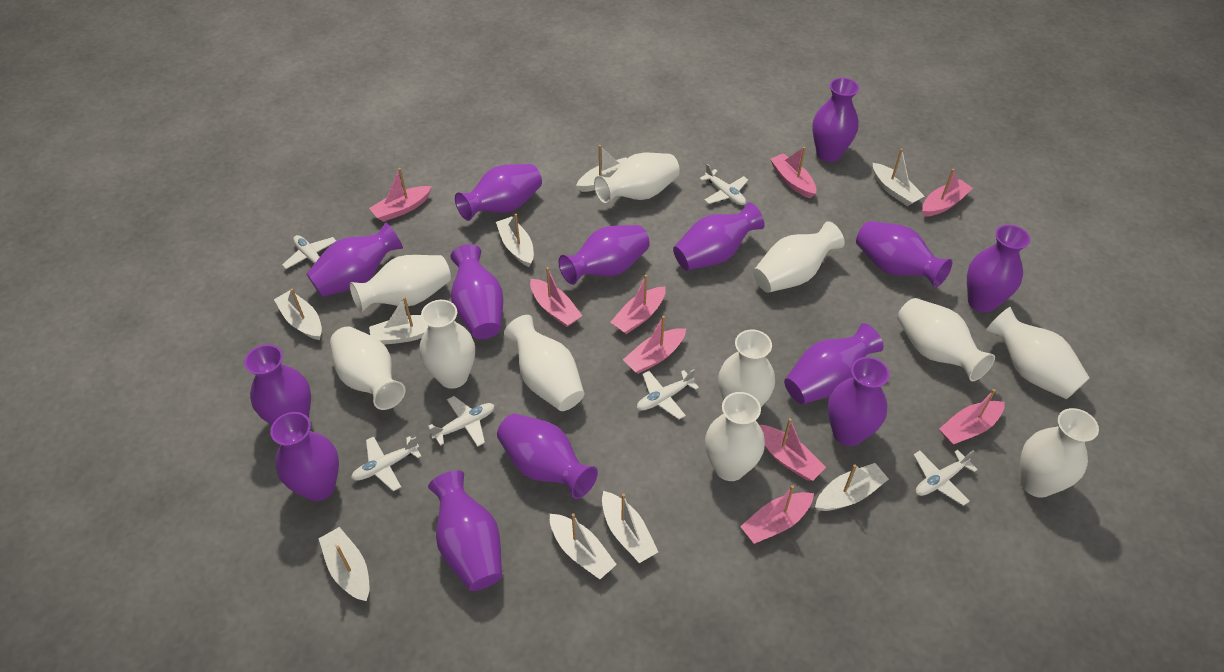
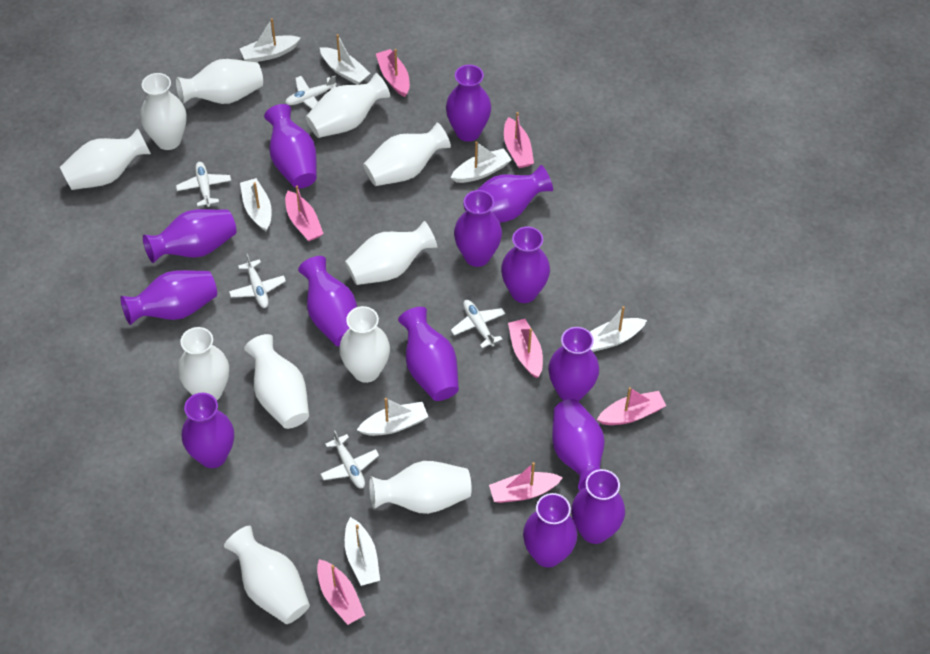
pink boat: 9 -> 7
white boat: 9 -> 7
white plane: 6 -> 5

